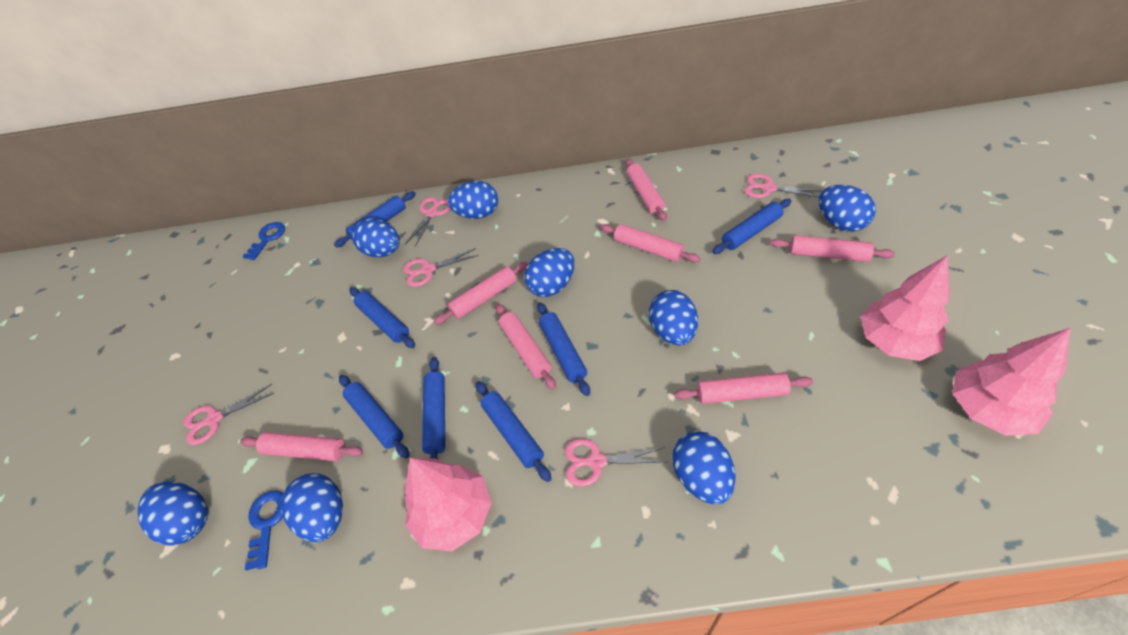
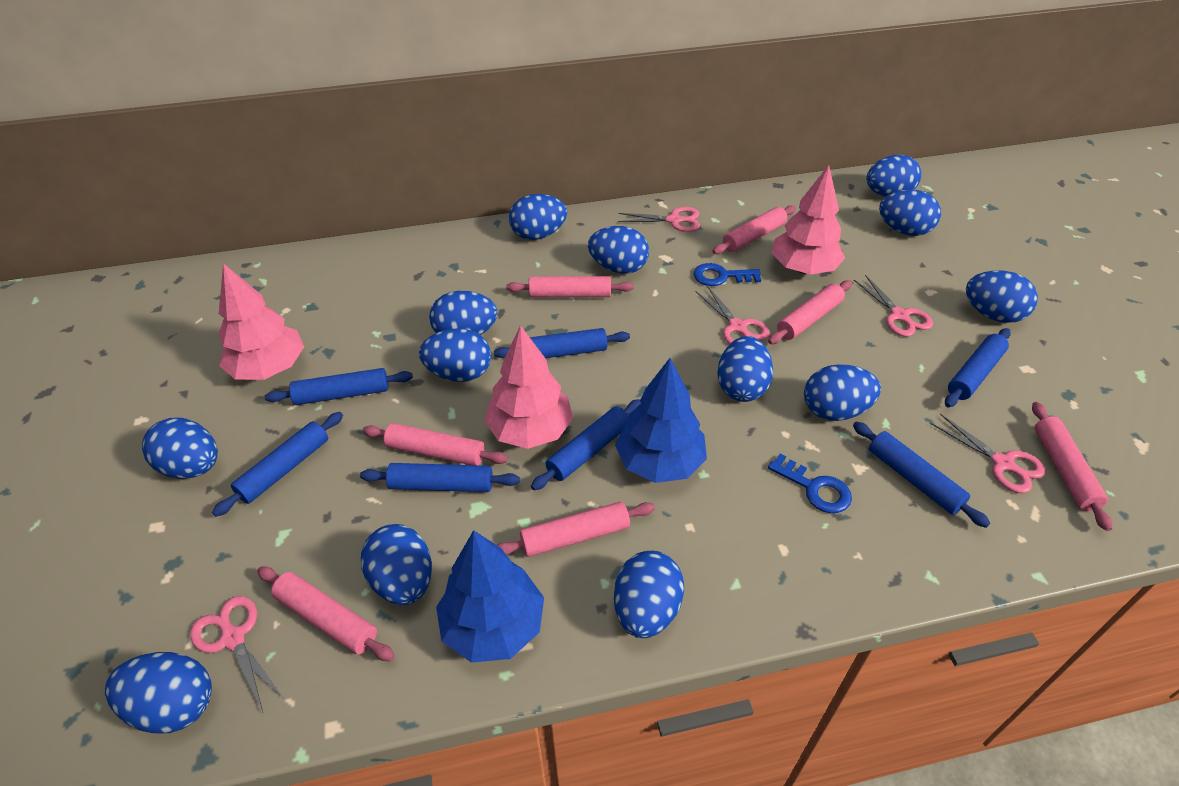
blue egg: 8 -> 13
blue tree: 0 -> 2

